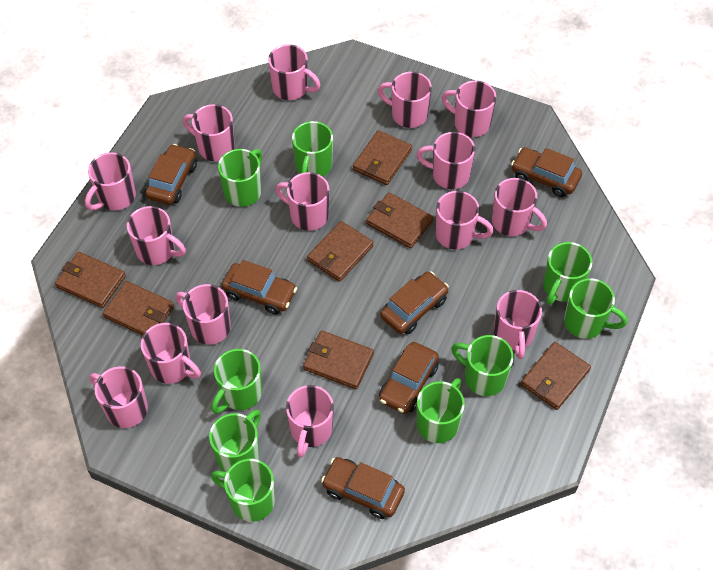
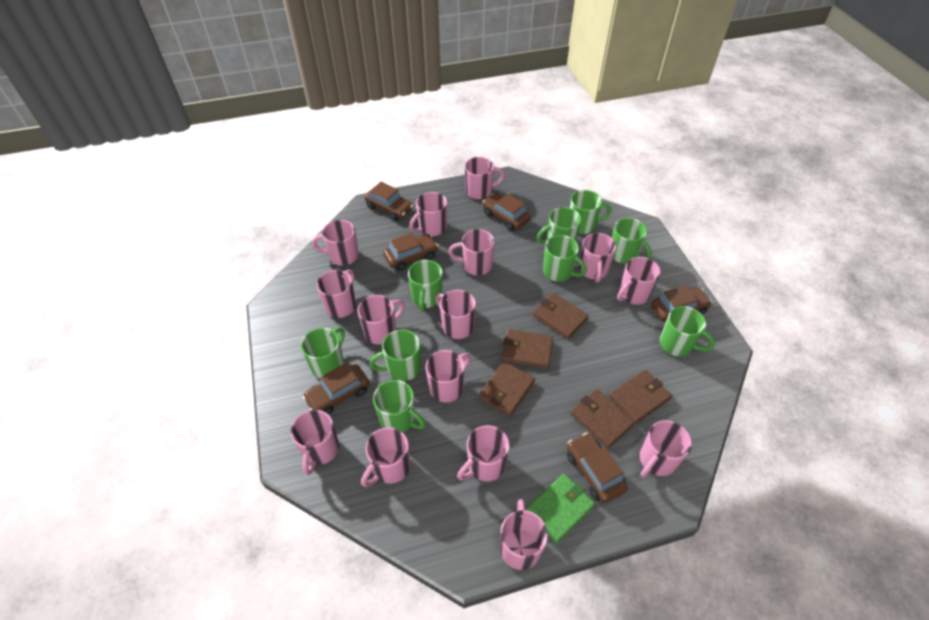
brown wallet: 7 -> 5
green wallet: 0 -> 1

